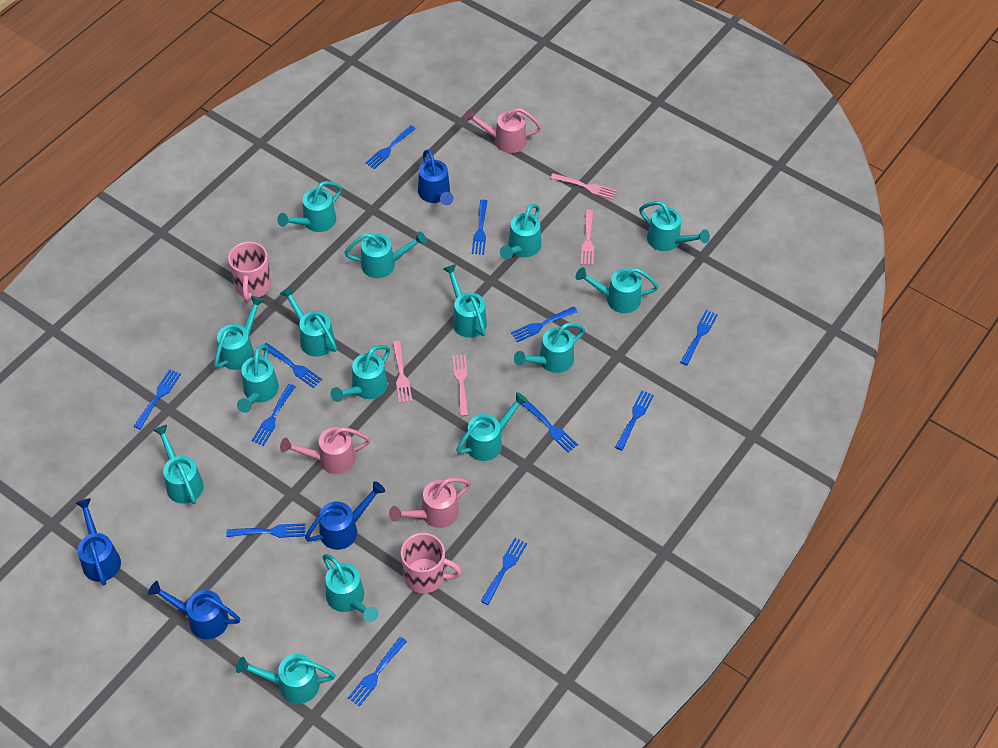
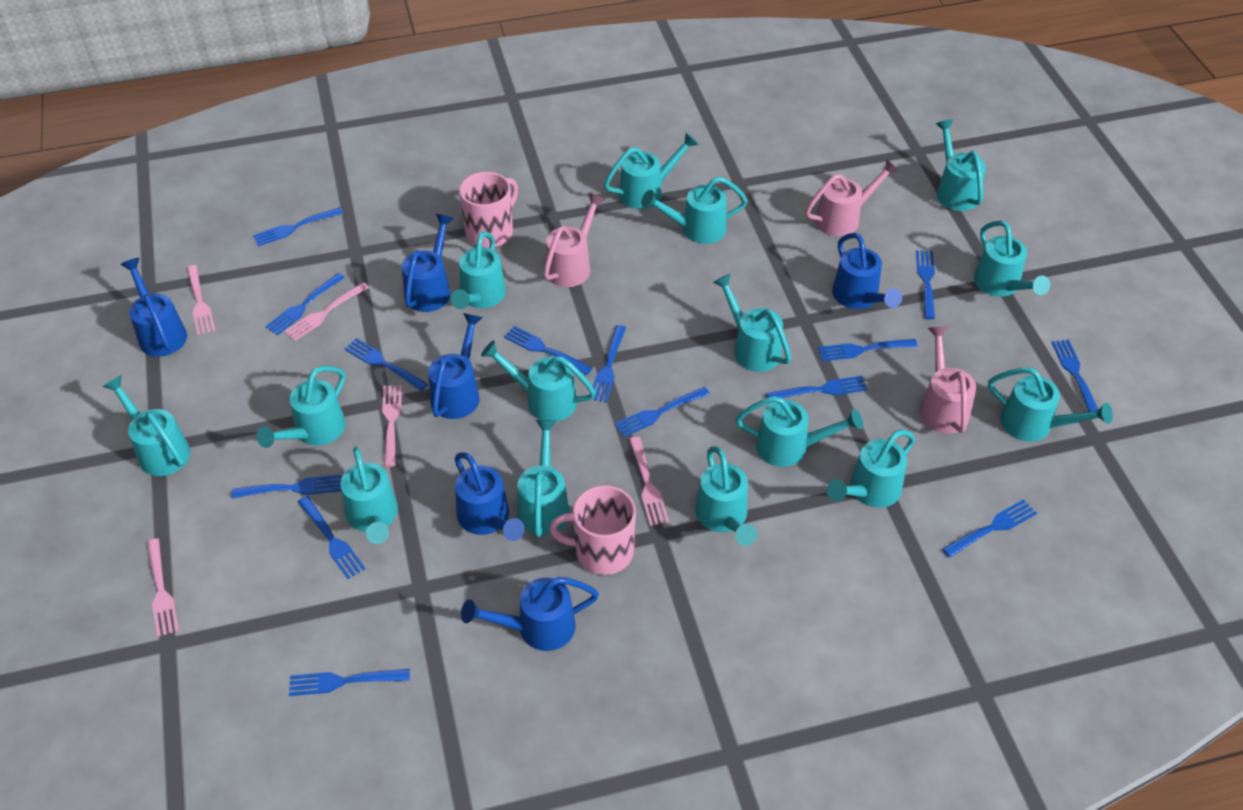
blue fork: 12 -> 14
blue watering can: 4 -> 6
pink fork: 4 -> 5

